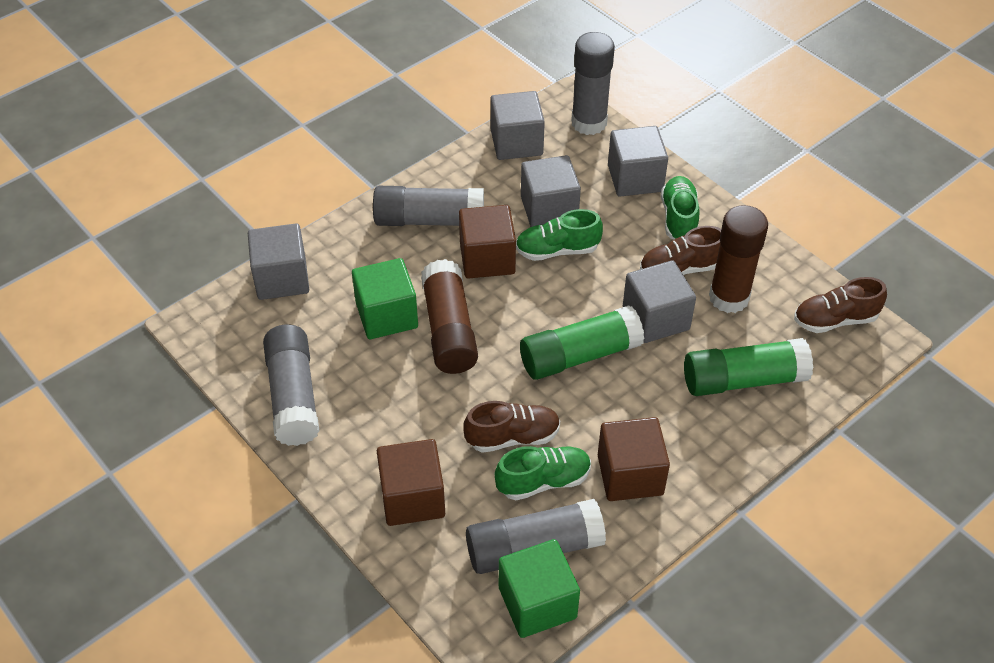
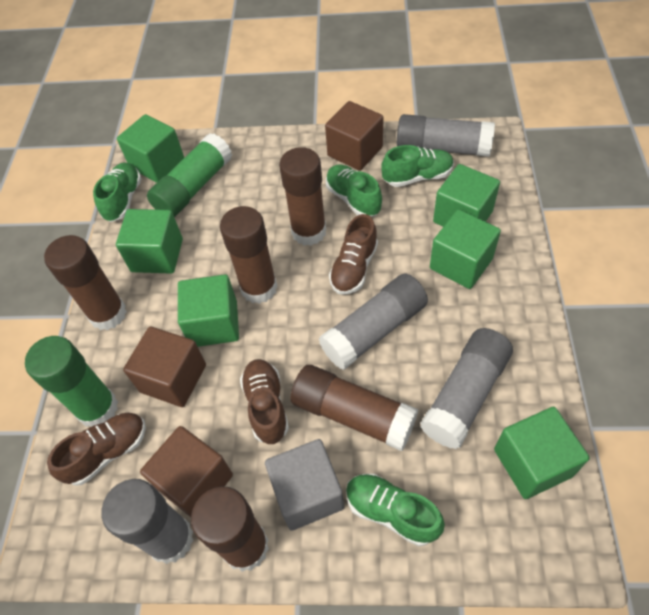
brown glue stick: 2 -> 5
green cube: 2 -> 6
green shoe: 3 -> 4
grey cube: 5 -> 1

